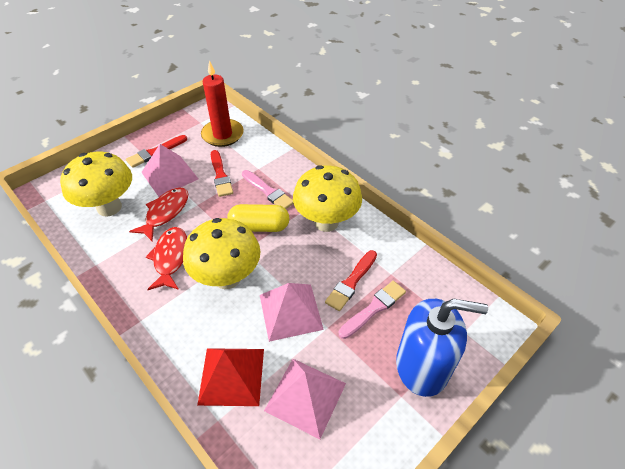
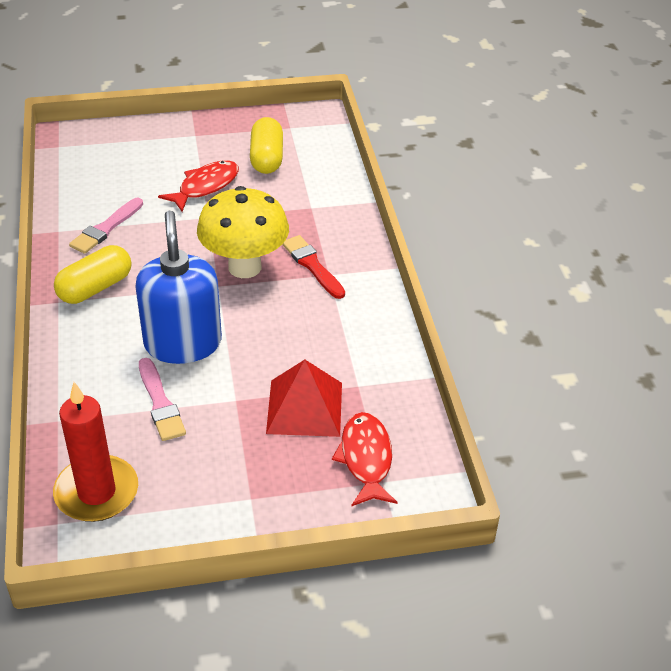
pink pyramid: 3 -> 0
red brush: 3 -> 1
yellow capsule: 1 -> 2
yellow mushroom: 3 -> 1

